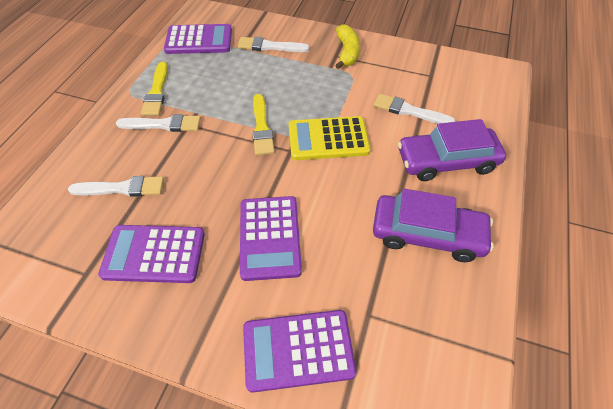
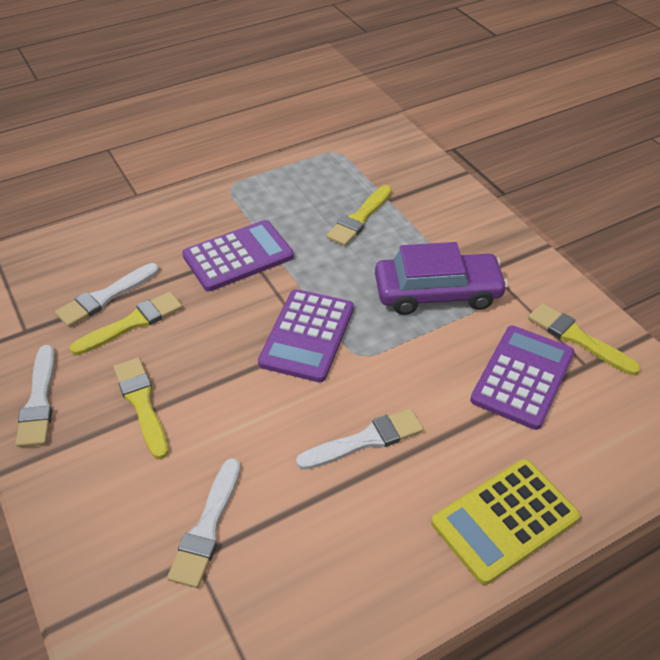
purple calculator: 4 -> 3
purple car: 2 -> 1
yellow banana: 1 -> 0
yellow brush: 2 -> 4

